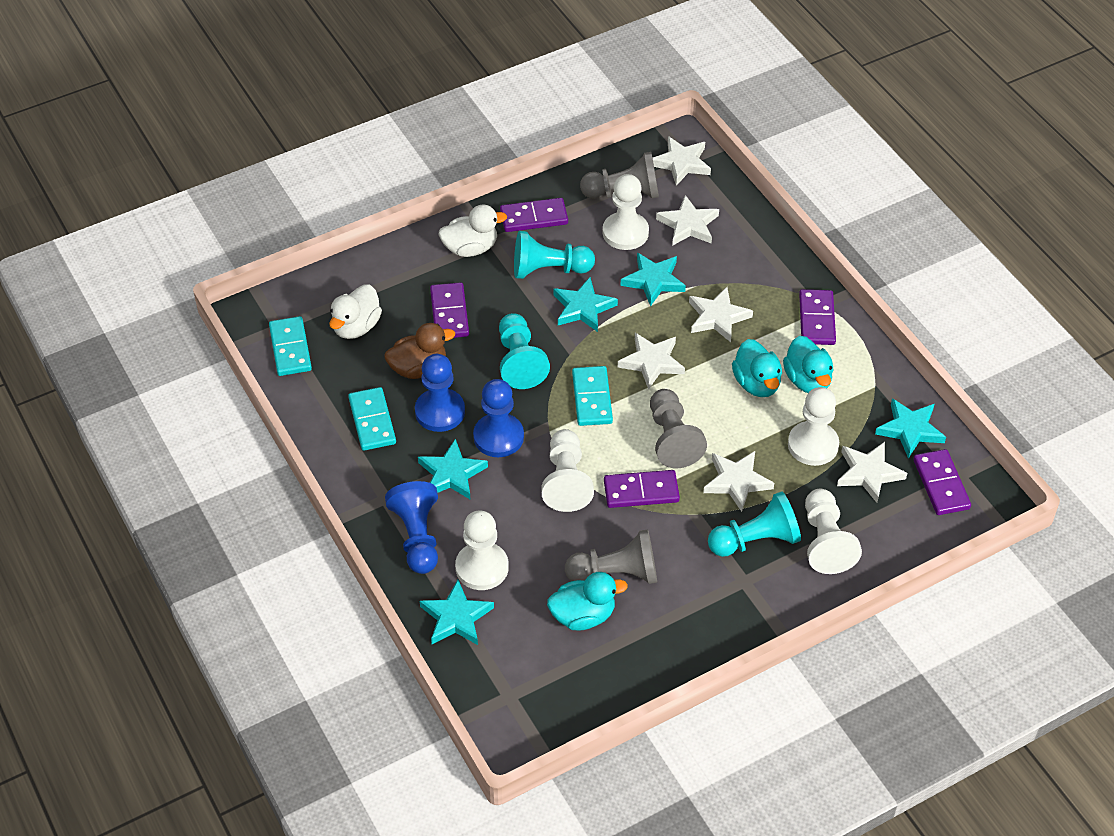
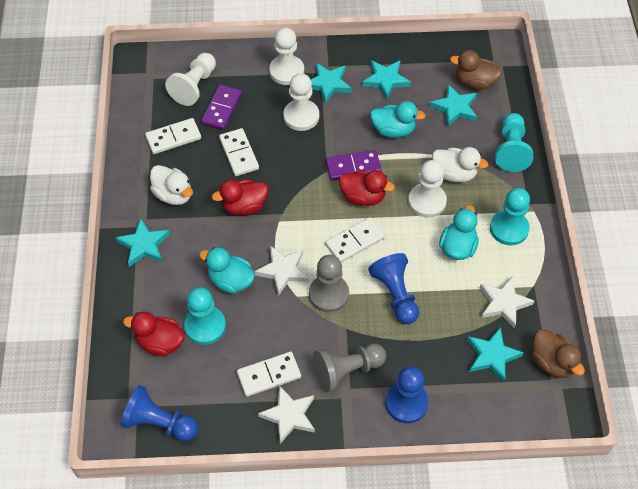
brown duck: 1 -> 2
grey pawn: 3 -> 2
purple domino: 5 -> 2
red duck: 0 -> 3
turquoise domino: 3 -> 0
white domino: 0 -> 4
white pawn: 5 -> 4
white star: 6 -> 3

